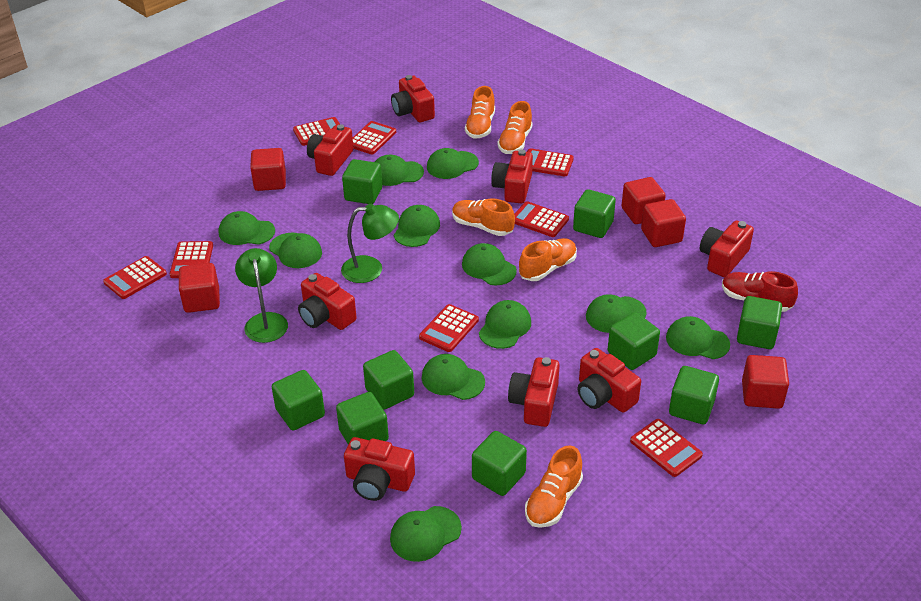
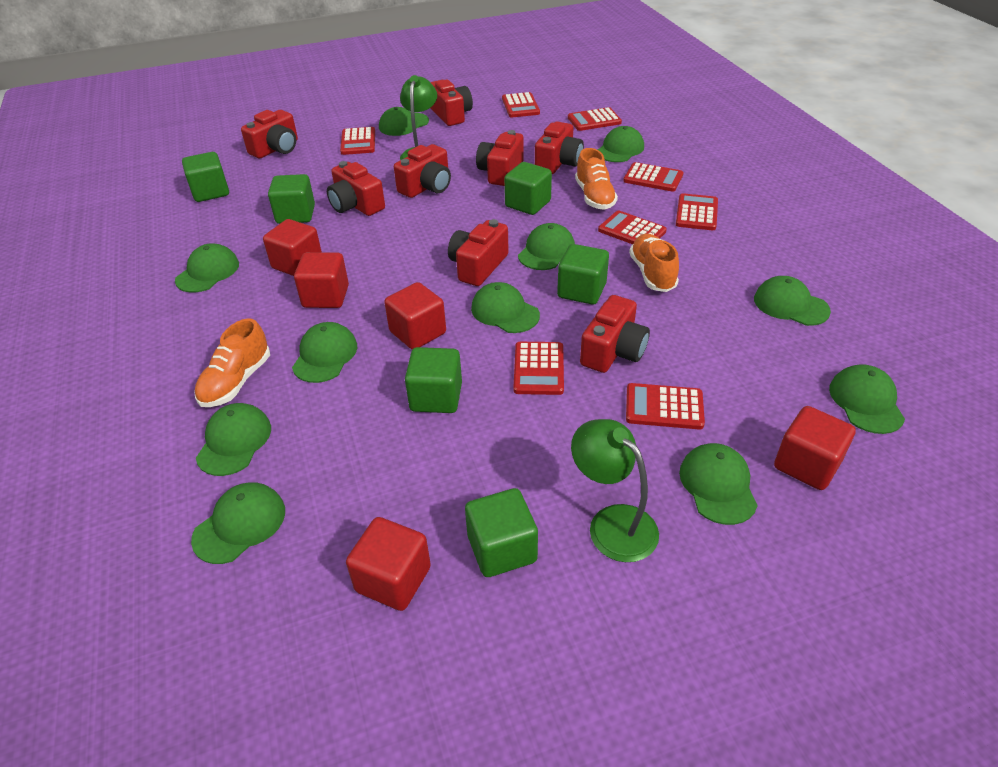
green cube: 9 -> 6
orange shoe: 5 -> 3
red shoe: 1 -> 0

